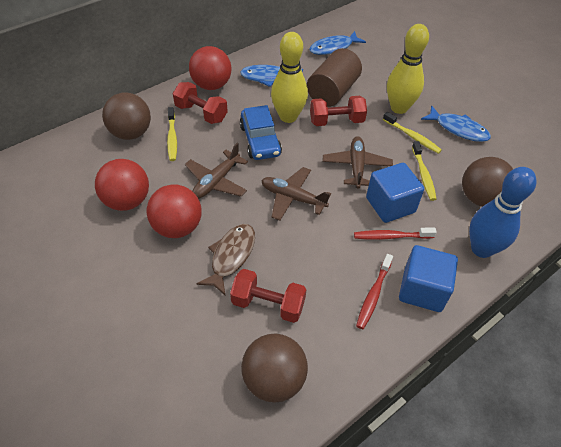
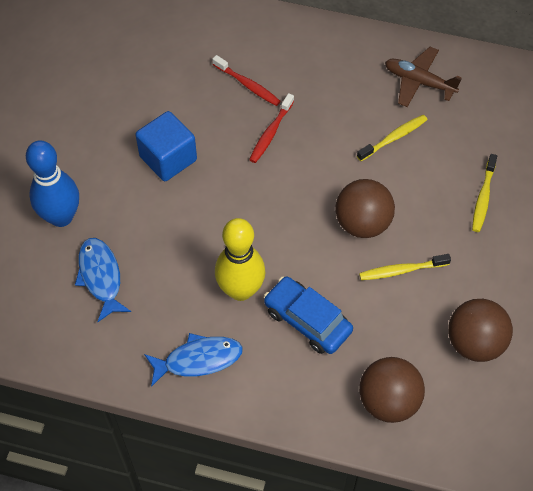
blue cube: 2 -> 1
blue fish: 3 -> 2
brown cylinder: 1 -> 0
brown fish: 1 -> 0
brown plane: 3 -> 1
red ball: 3 -> 0
red dumbbell: 3 -> 0
yellow bowling pin: 2 -> 1

